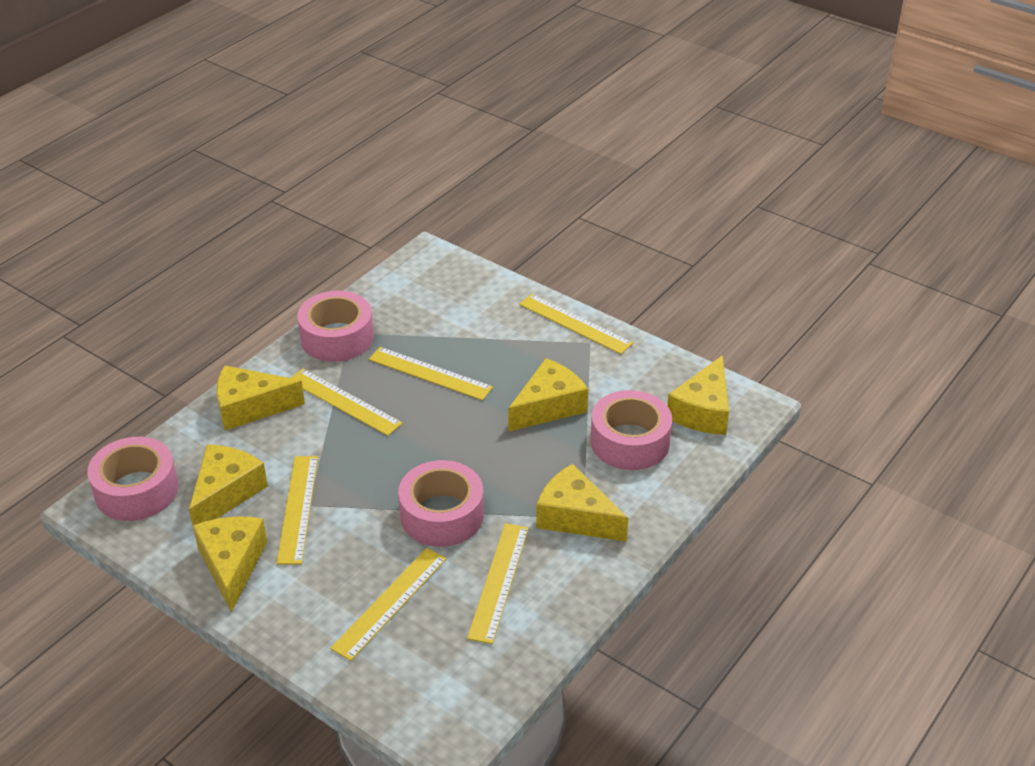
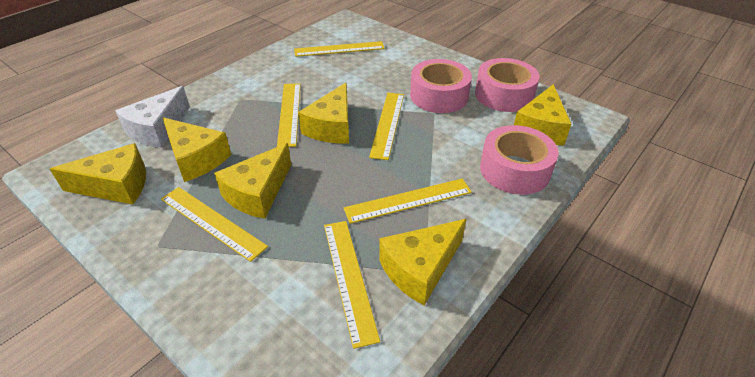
pink tape: 4 -> 3
white cheese: 0 -> 1

